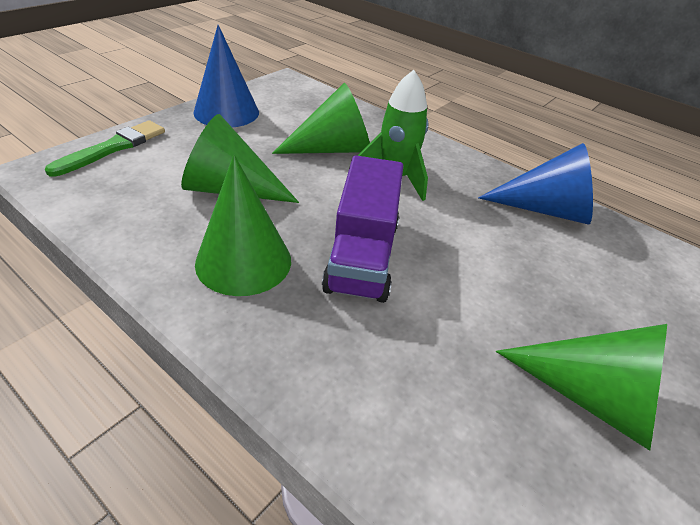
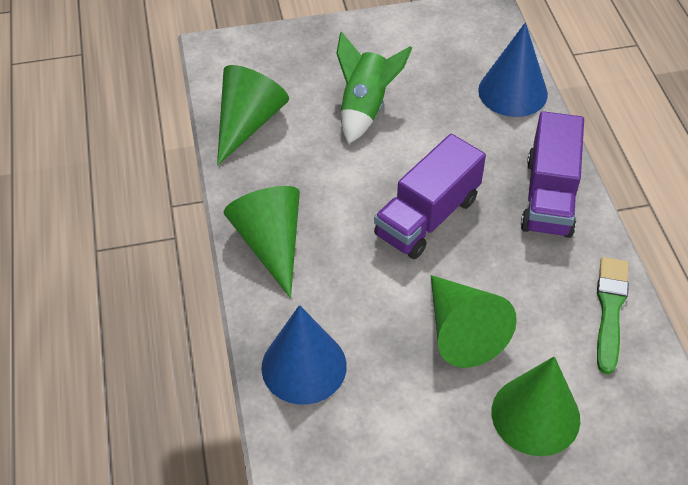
purple truck: 1 -> 2

